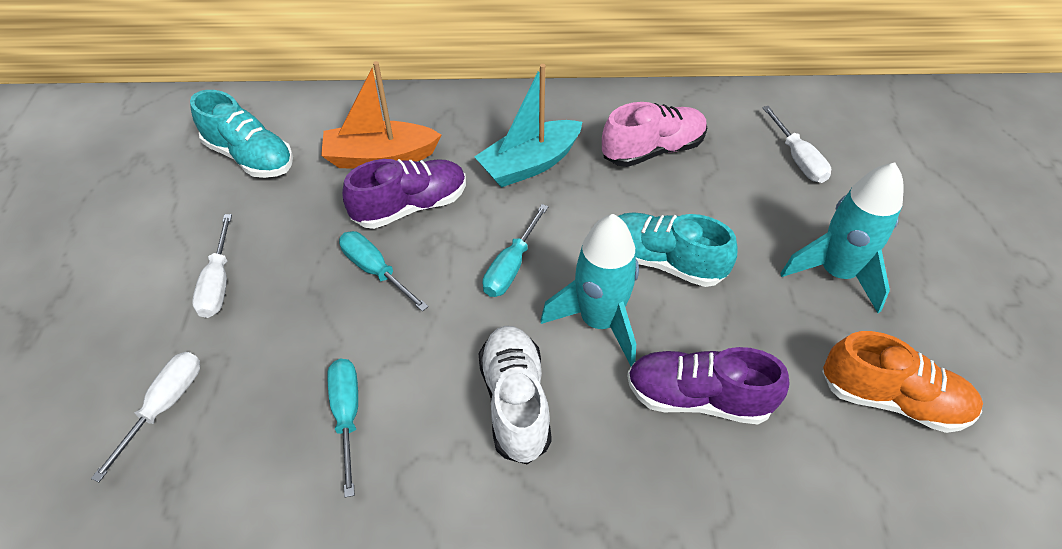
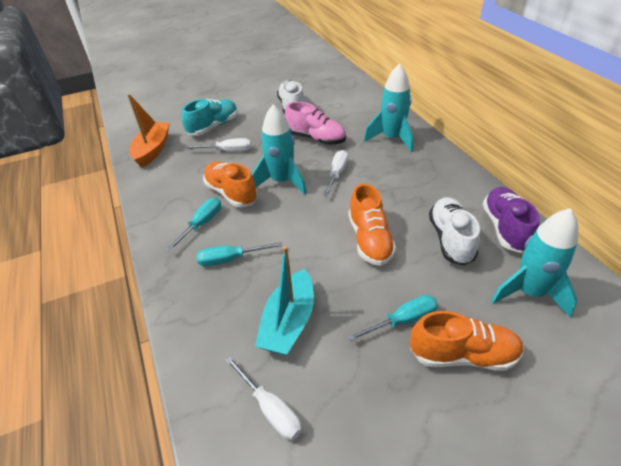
orange shoe: 1 -> 3
purple shoe: 2 -> 1
turquoise rocket: 2 -> 3
turquoise shoe: 2 -> 1
white shoe: 1 -> 2

